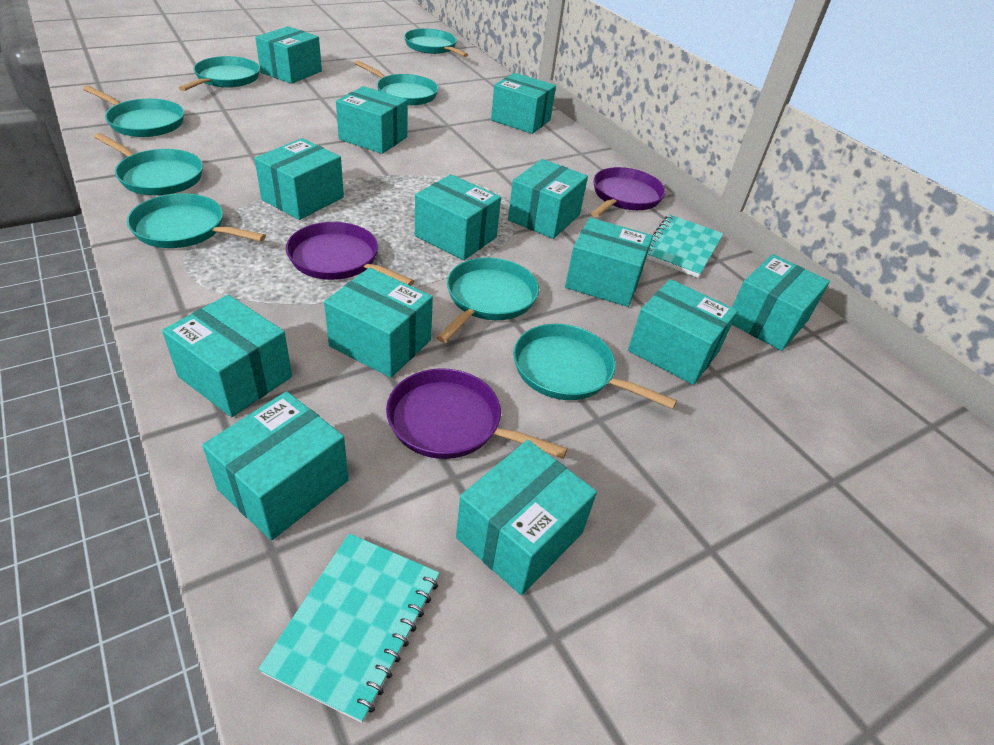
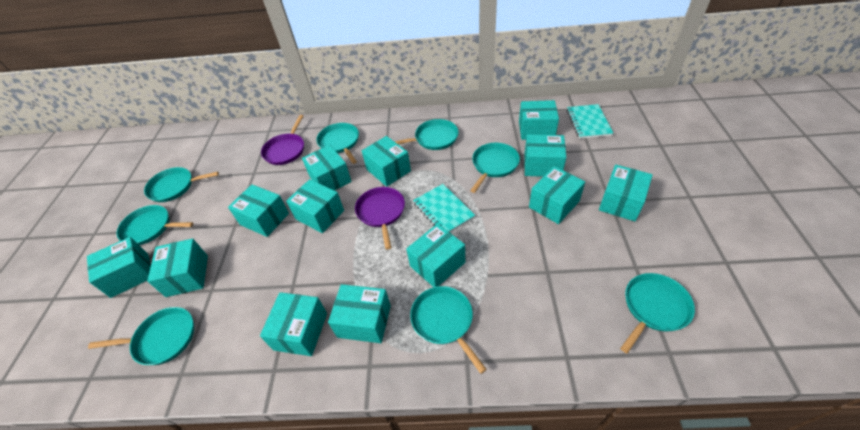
purple pan: 3 -> 2

